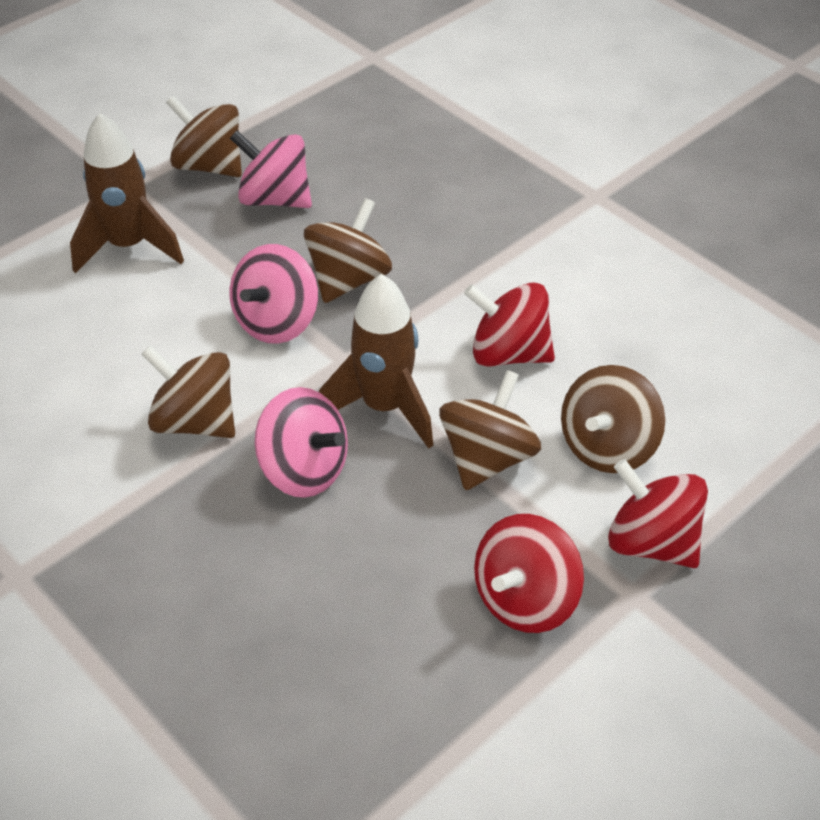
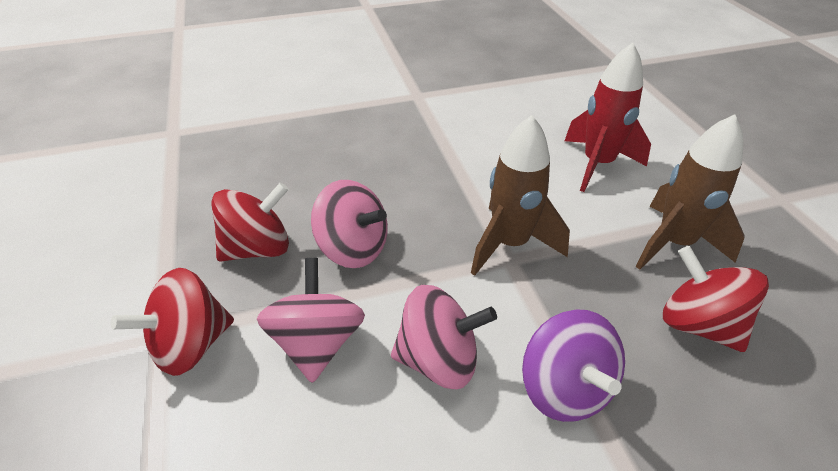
brown spinning top: 5 -> 0
purple spinning top: 0 -> 1
red rocket: 0 -> 1

